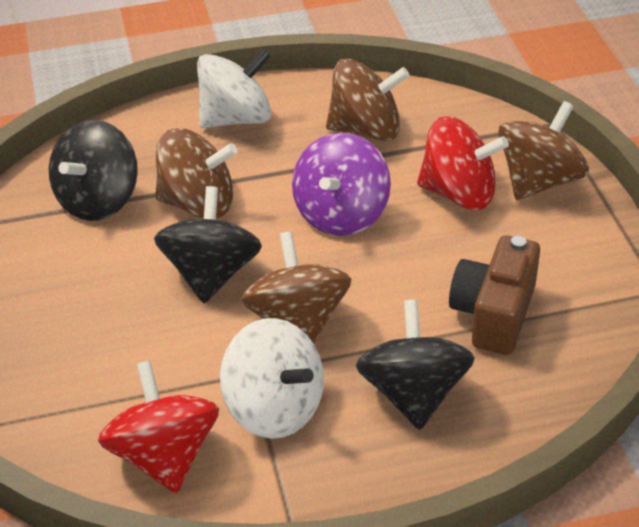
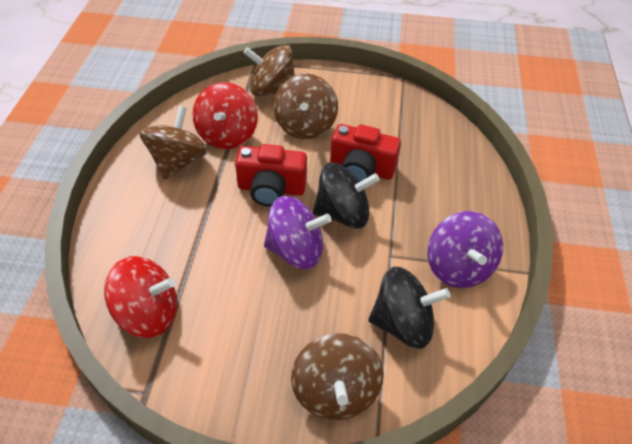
black spinning top: 3 -> 2
brown camera: 1 -> 0
purple spinning top: 1 -> 2
red camera: 0 -> 2
white spinning top: 2 -> 0

